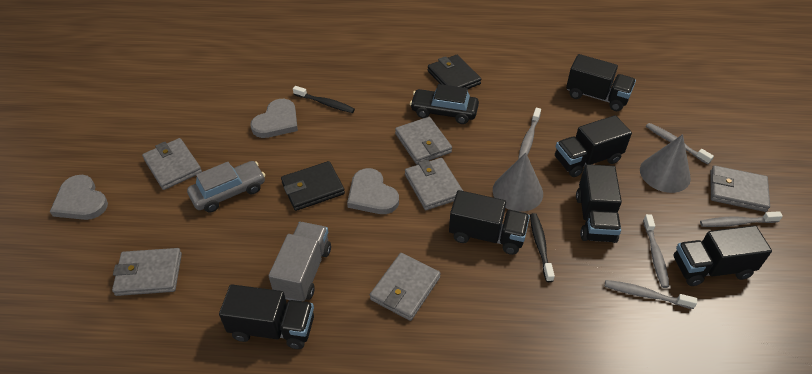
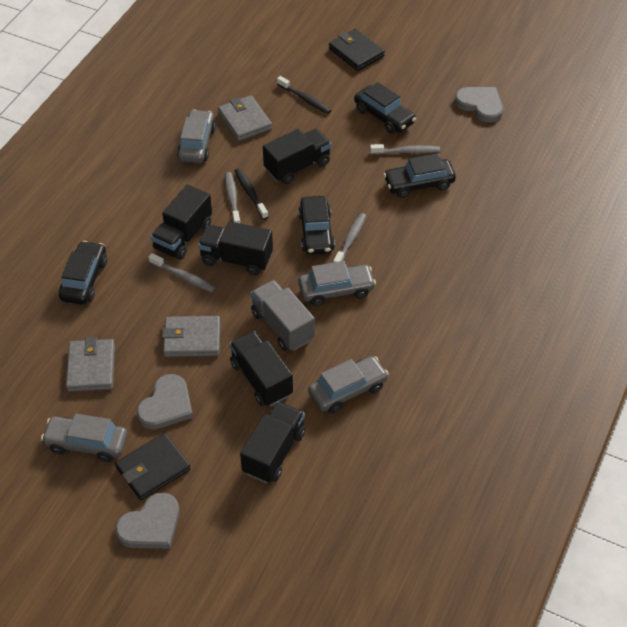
black car: 1 -> 4
black truck: 6 -> 5
grey car: 1 -> 4
grey cone: 2 -> 0
grey toothbrush: 5 -> 4
grey wallet: 6 -> 3

